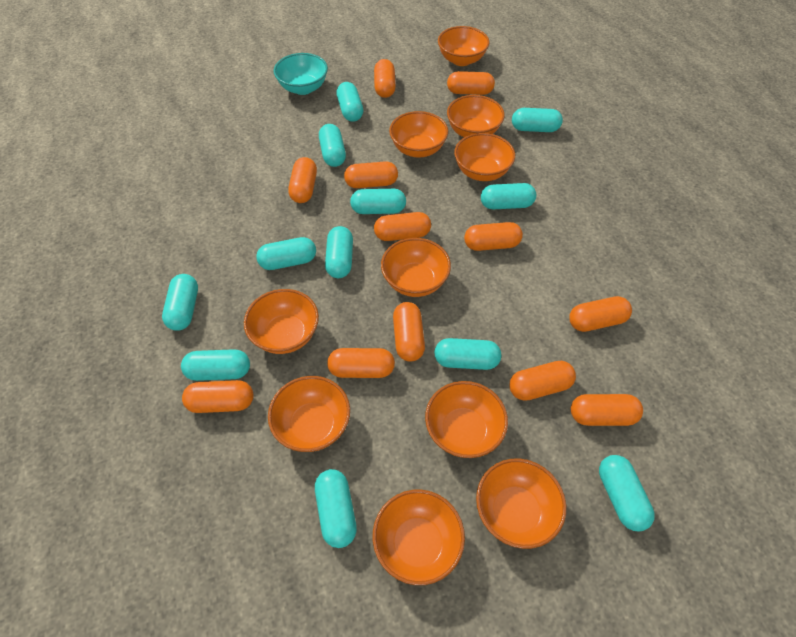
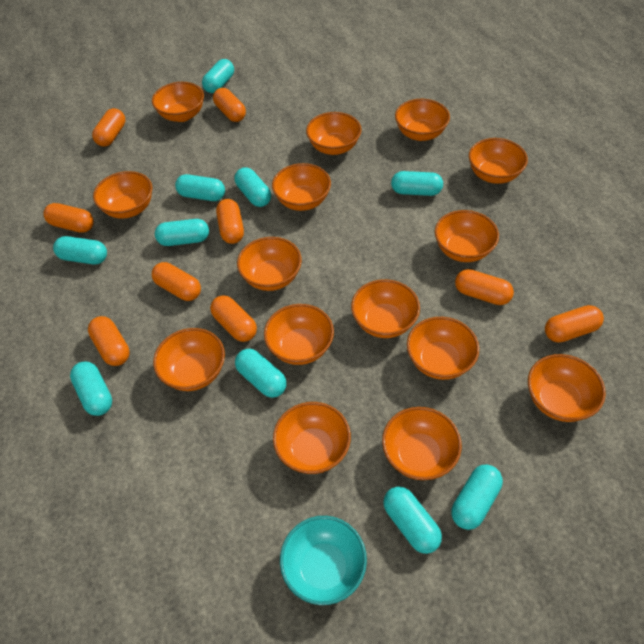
orange bowl: 10 -> 15
orange capsule: 12 -> 9
turquoise capsule: 12 -> 10

